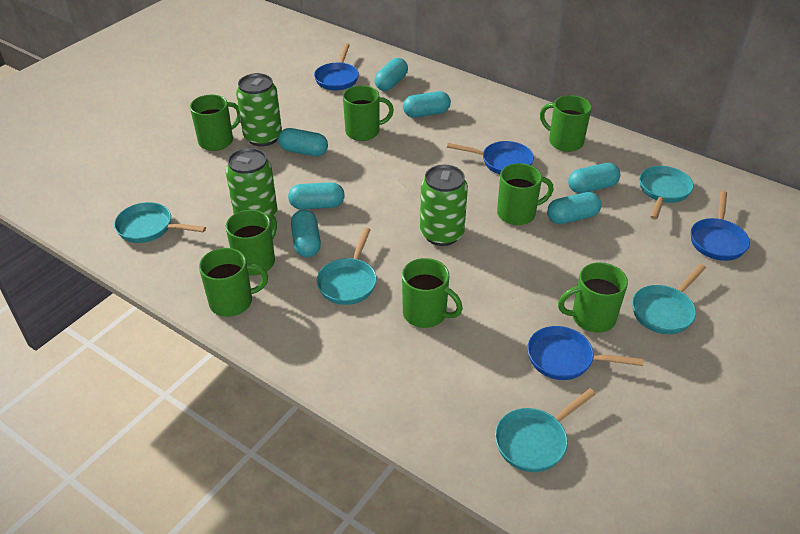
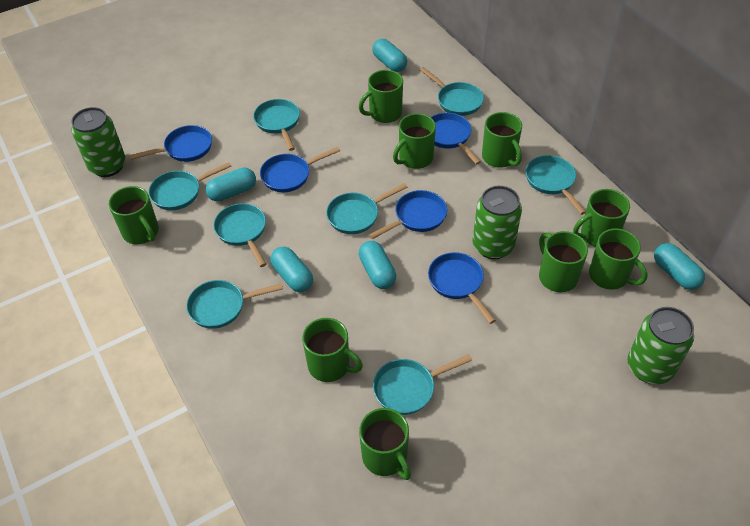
blue pan: 4 -> 5
green mug: 8 -> 9
turquoise capsule: 7 -> 5
turquoise pan: 5 -> 8

